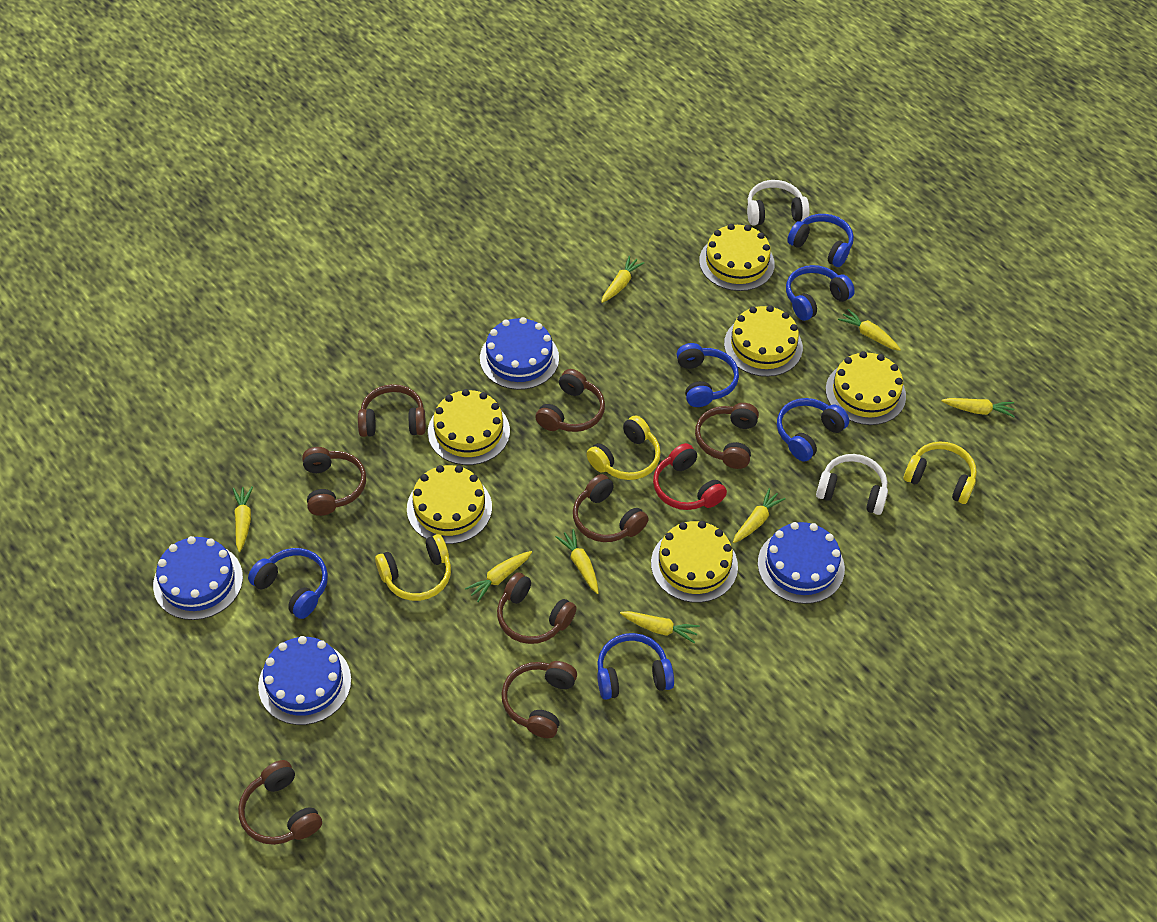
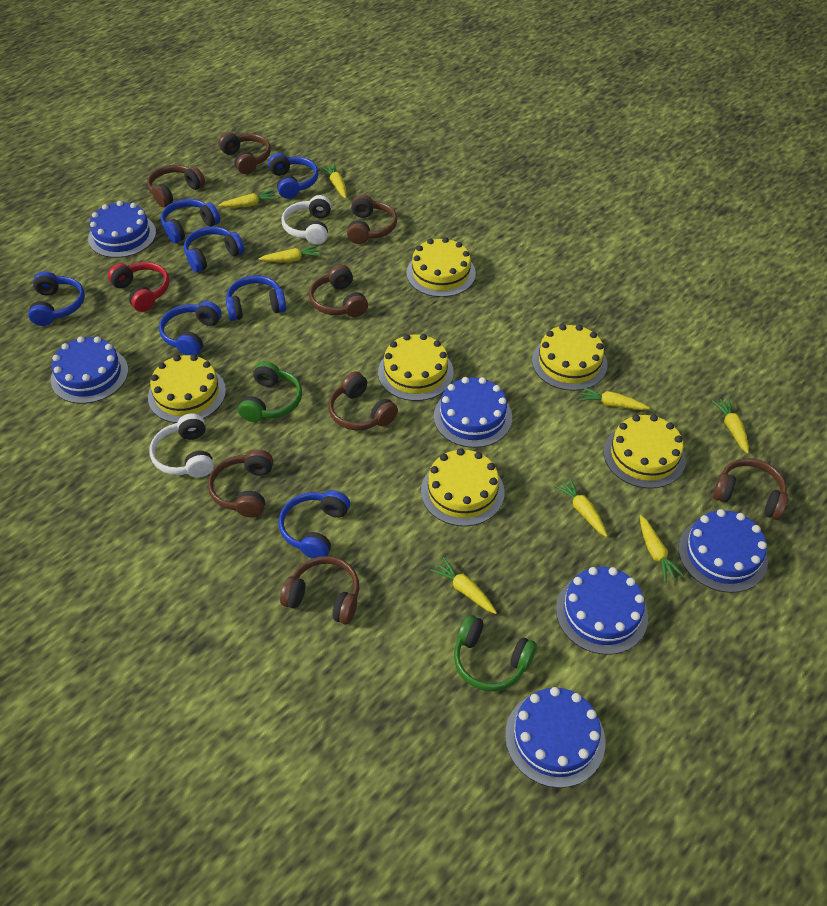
blue cake: 4 -> 6
blue headphones: 6 -> 7
green headphones: 0 -> 2
yellow headphones: 3 -> 0

